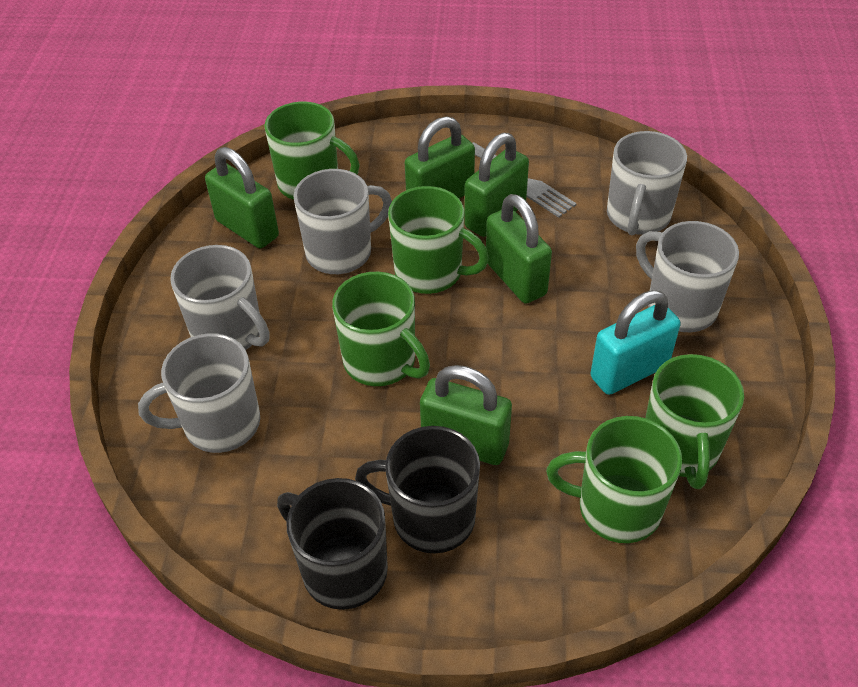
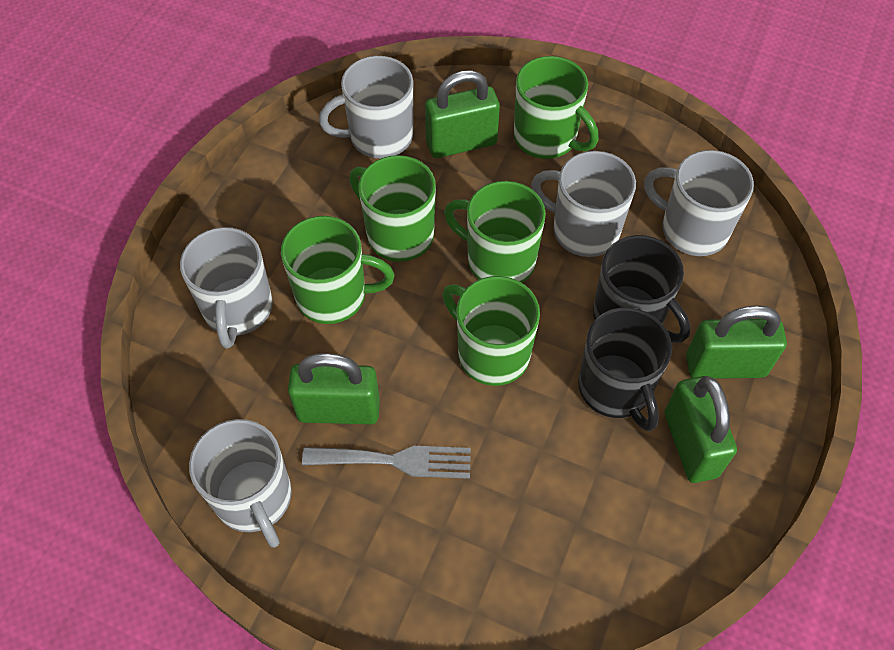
green padlock: 5 -> 4
turquoise padlock: 1 -> 0

